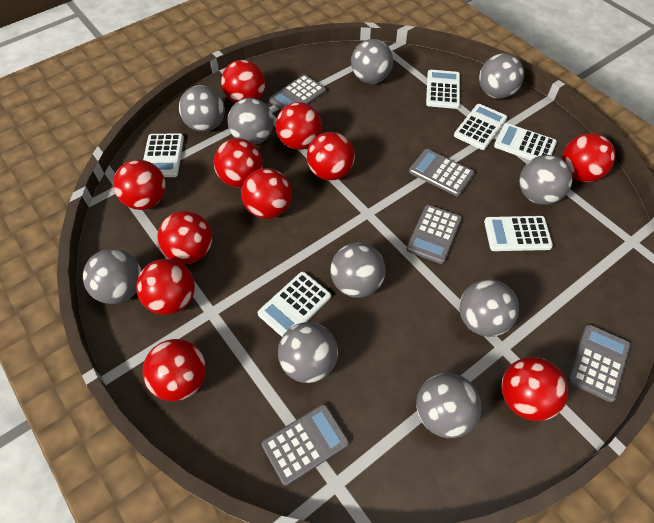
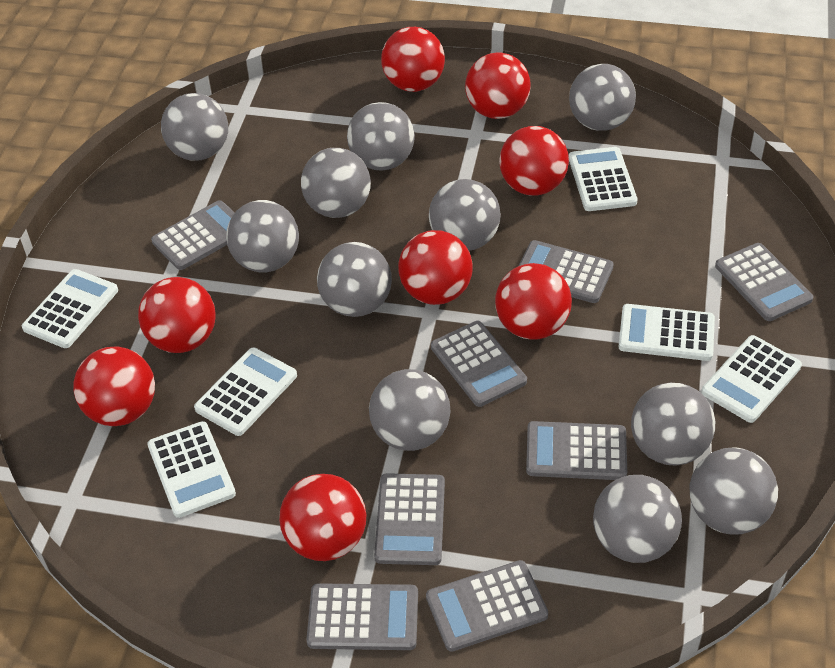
grey ball: 10 -> 11
grey calculator: 5 -> 8
red ball: 11 -> 8

